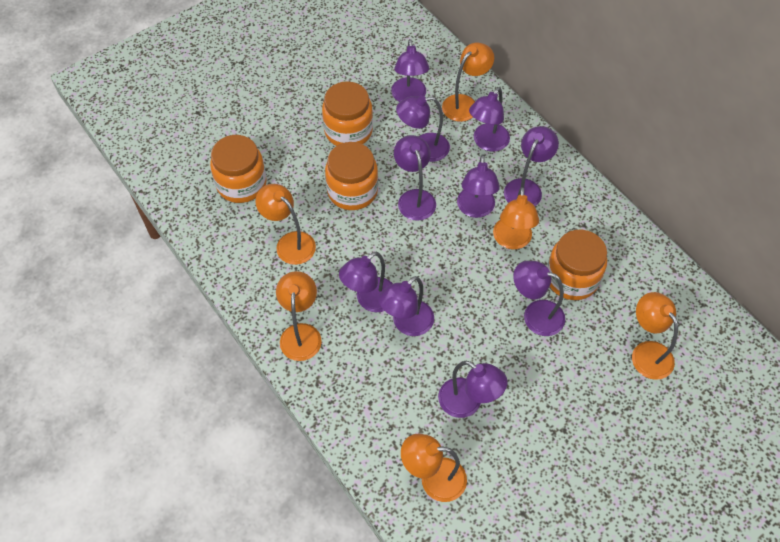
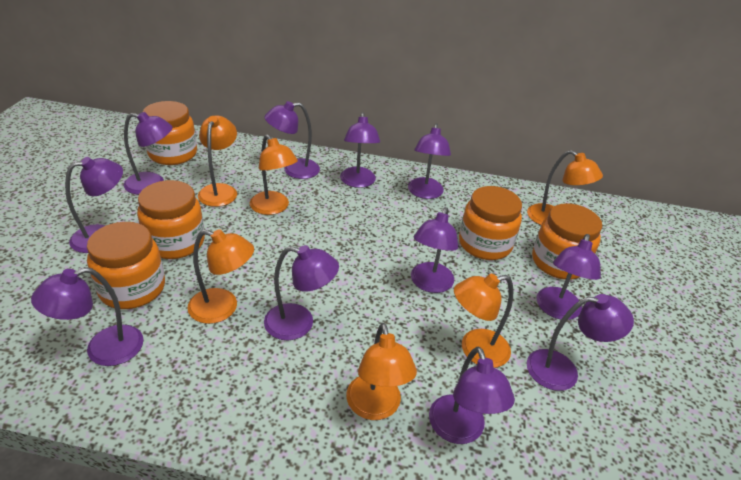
orange jar: 4 -> 5
purple lamp: 10 -> 11

